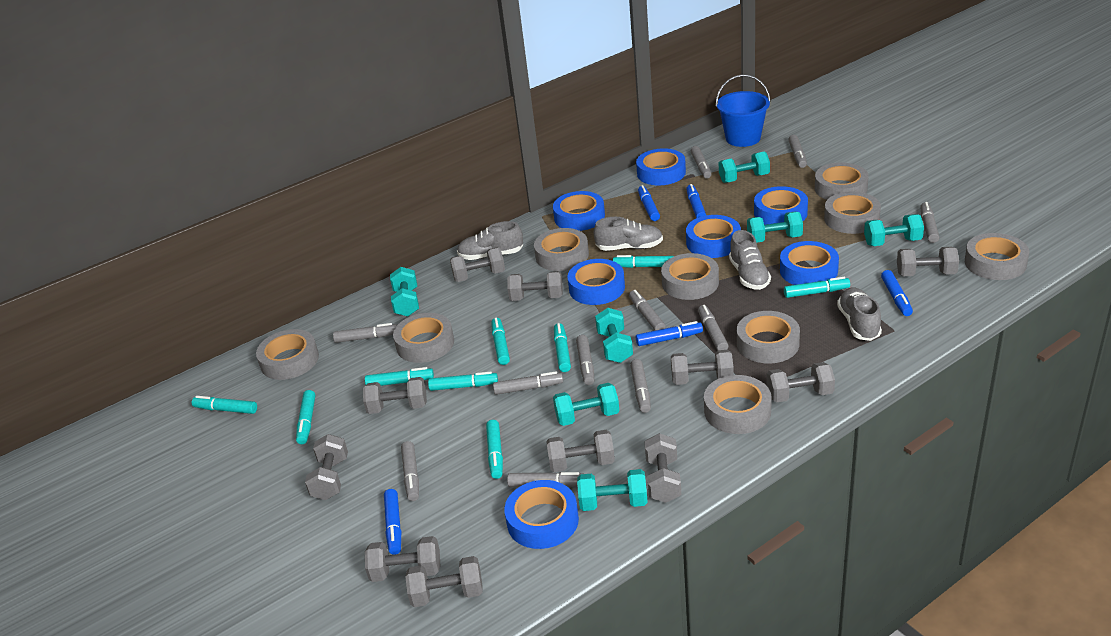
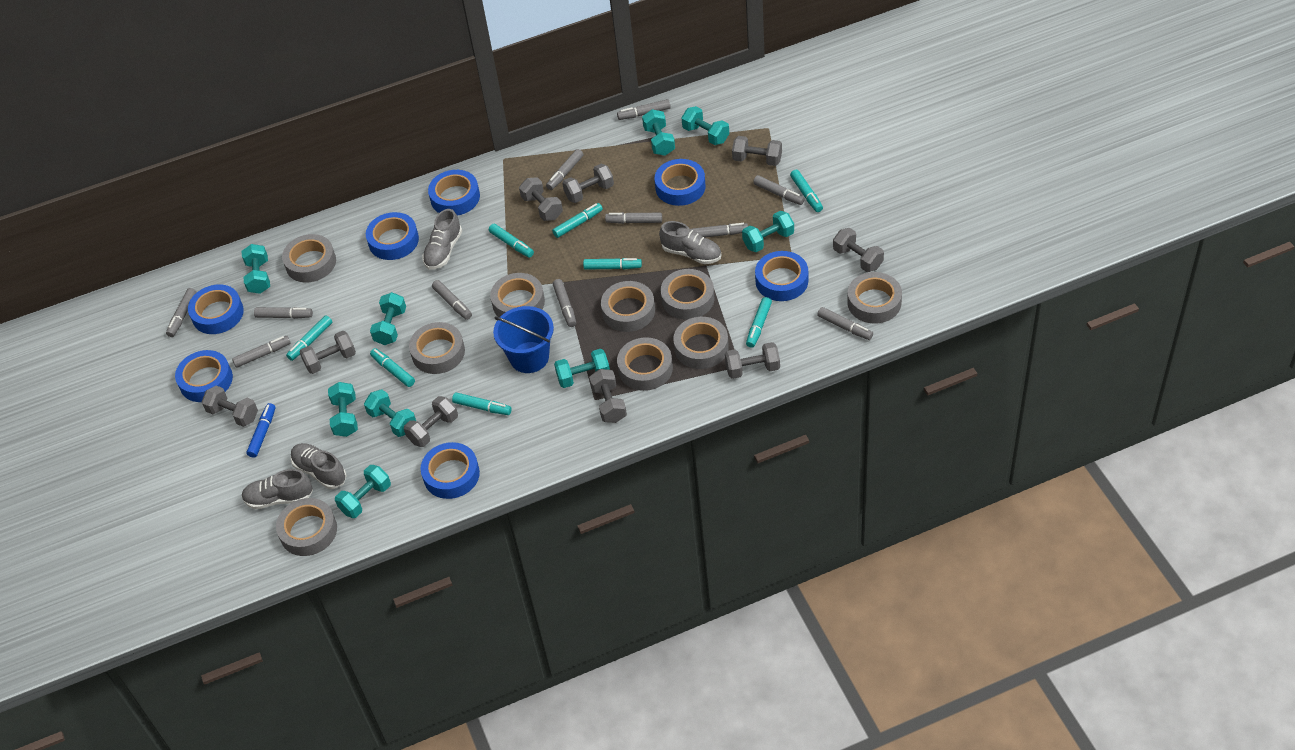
blue marker: 5 -> 1
grey dumbbell: 11 -> 9
turquoise dumbbell: 7 -> 9
turquoise marker: 9 -> 8

